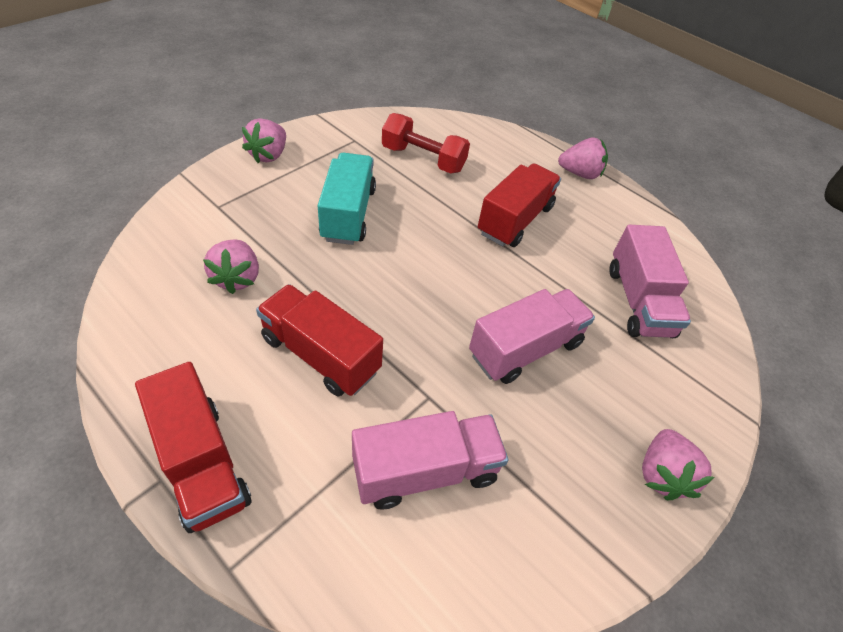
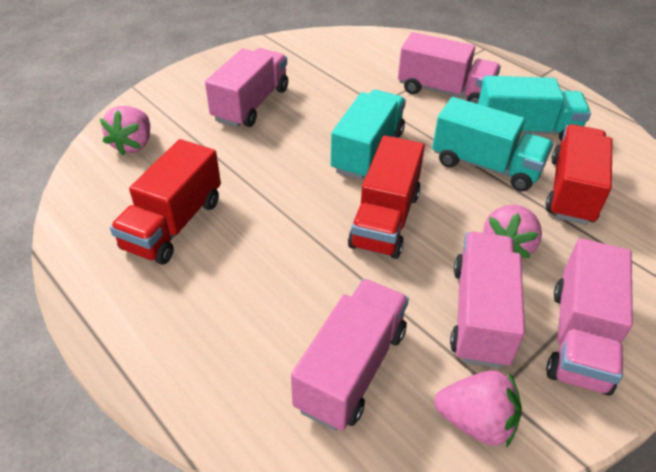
pink strawberry: 4 -> 3
pink truck: 3 -> 5
red dumbbell: 1 -> 0
turquoise truck: 1 -> 3

